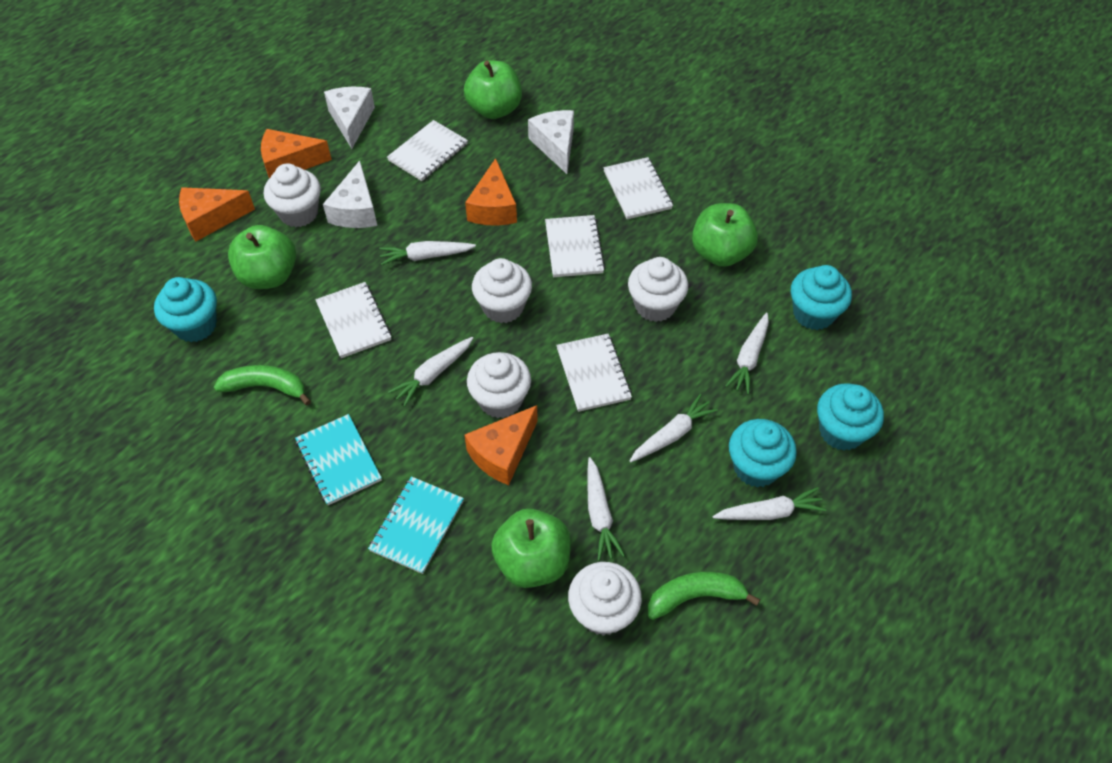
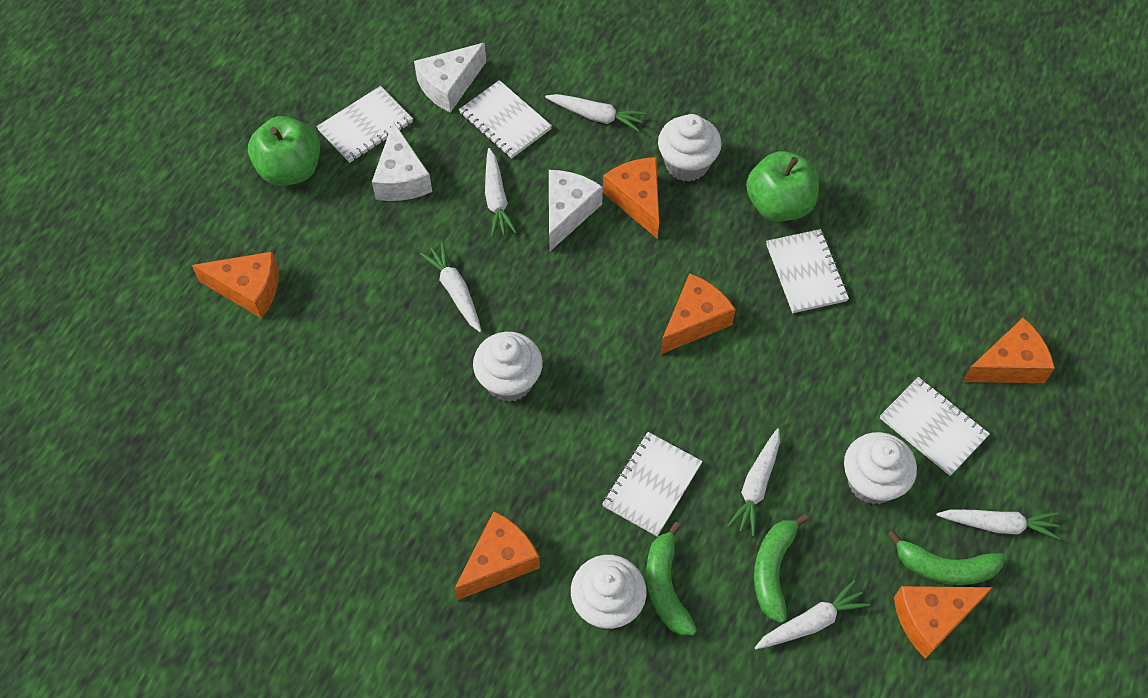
green apple: 4 -> 2
green banana: 2 -> 3
orange cheese: 4 -> 6
turquoise cupcake: 4 -> 0
turquoise notebook: 2 -> 0
white cupcake: 5 -> 4

